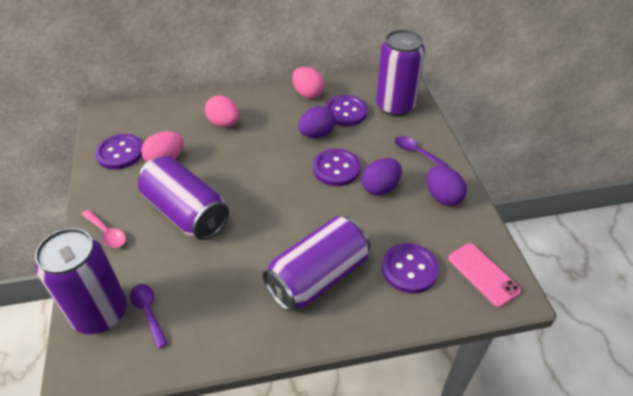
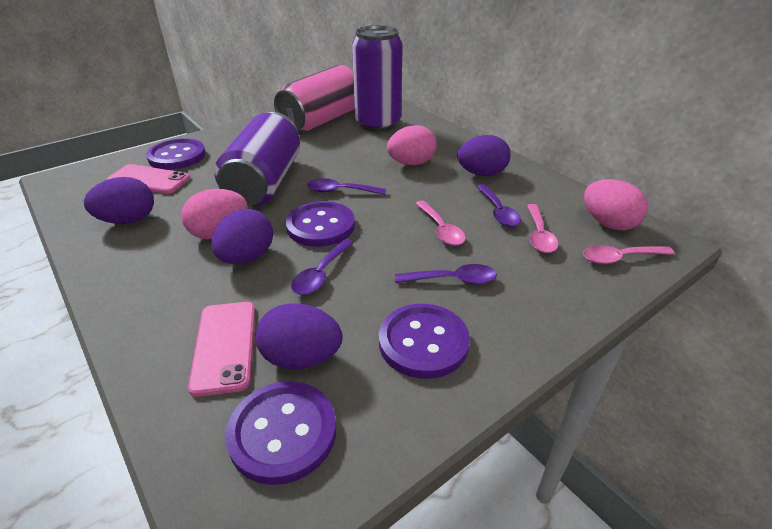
pink can: 0 -> 1
pink phone: 1 -> 2
pink spoon: 1 -> 3
purple can: 4 -> 2
purple egg: 3 -> 4
purple spoon: 2 -> 4

